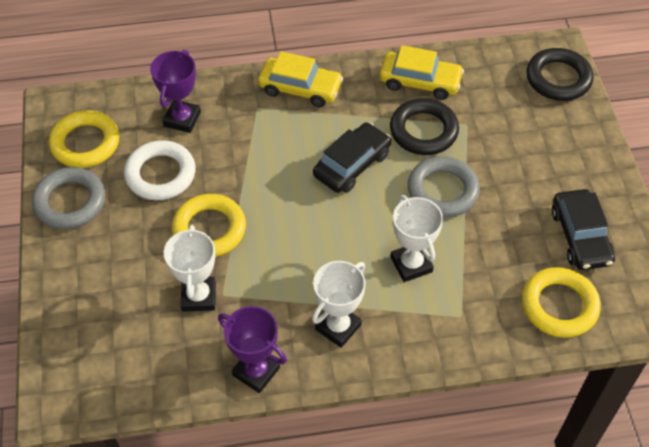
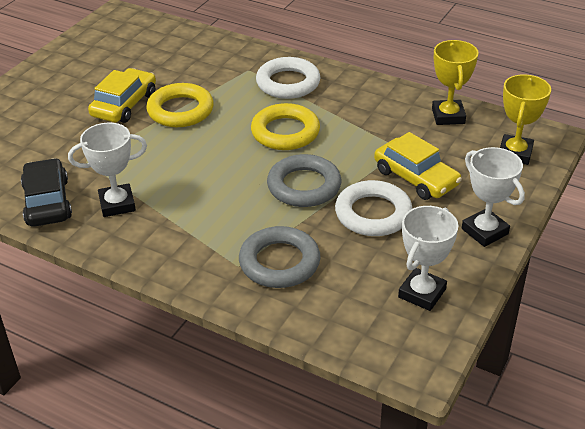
black car: 2 -> 1
black ring: 2 -> 0
purple trophy: 2 -> 0
white ring: 1 -> 2
yellow ring: 3 -> 2
yellow trophy: 0 -> 2

